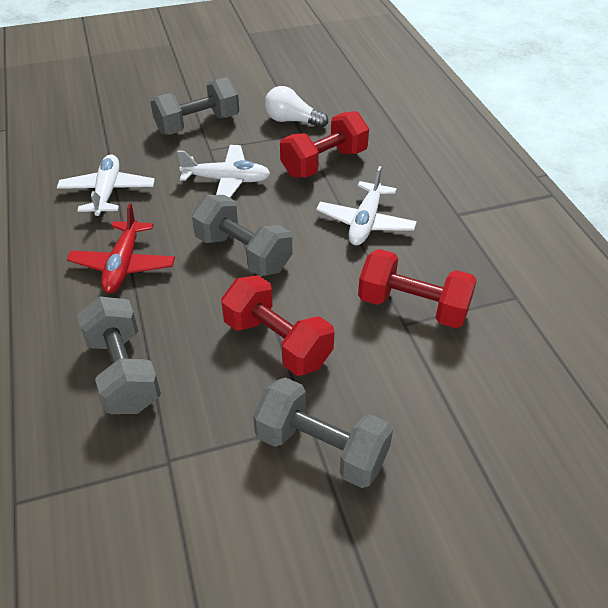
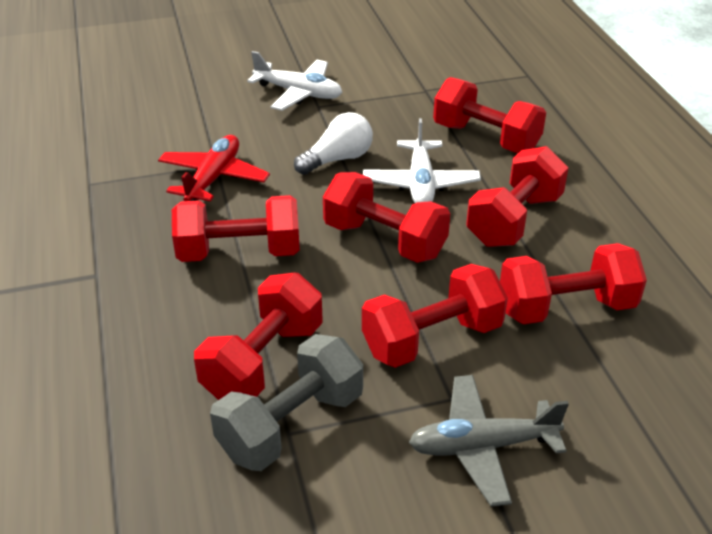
grey dumbbell: 4 -> 1
grey plane: 0 -> 1
red dumbbell: 3 -> 7
white plane: 3 -> 2

